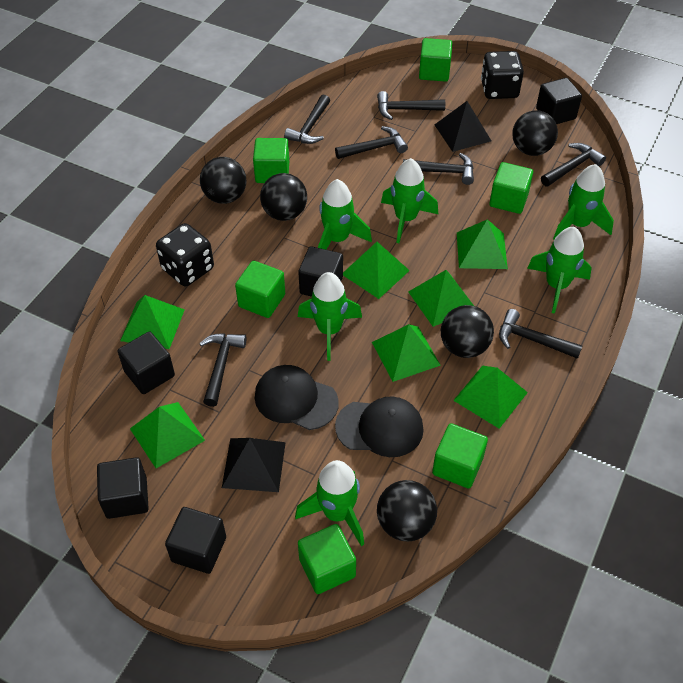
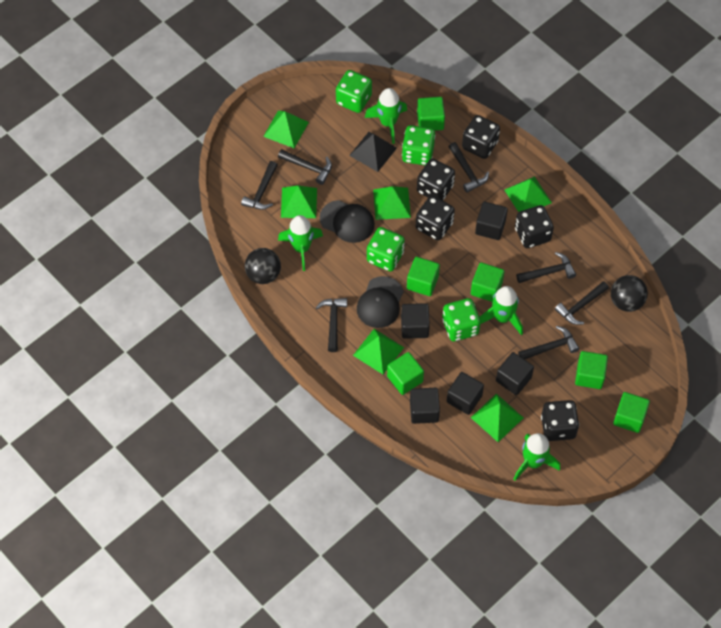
black ball: 5 -> 2
black dice: 2 -> 5
black pyramid: 2 -> 1
green dice: 0 -> 4
green pyramid: 7 -> 6
green rocket: 6 -> 4

